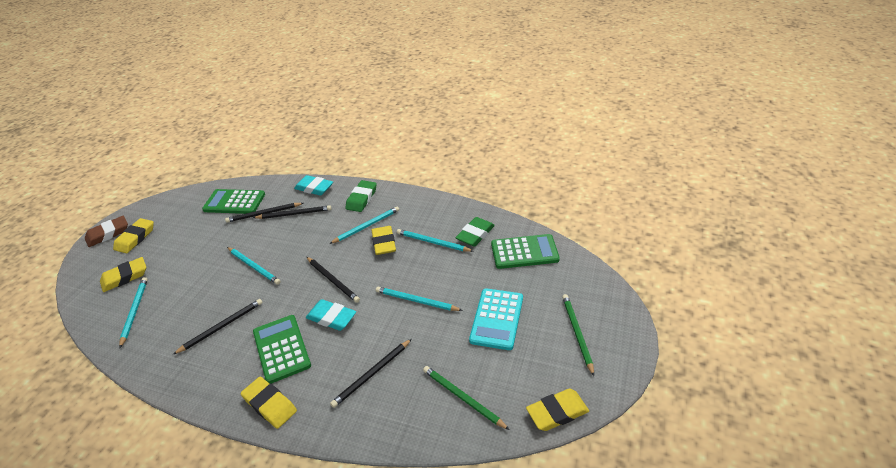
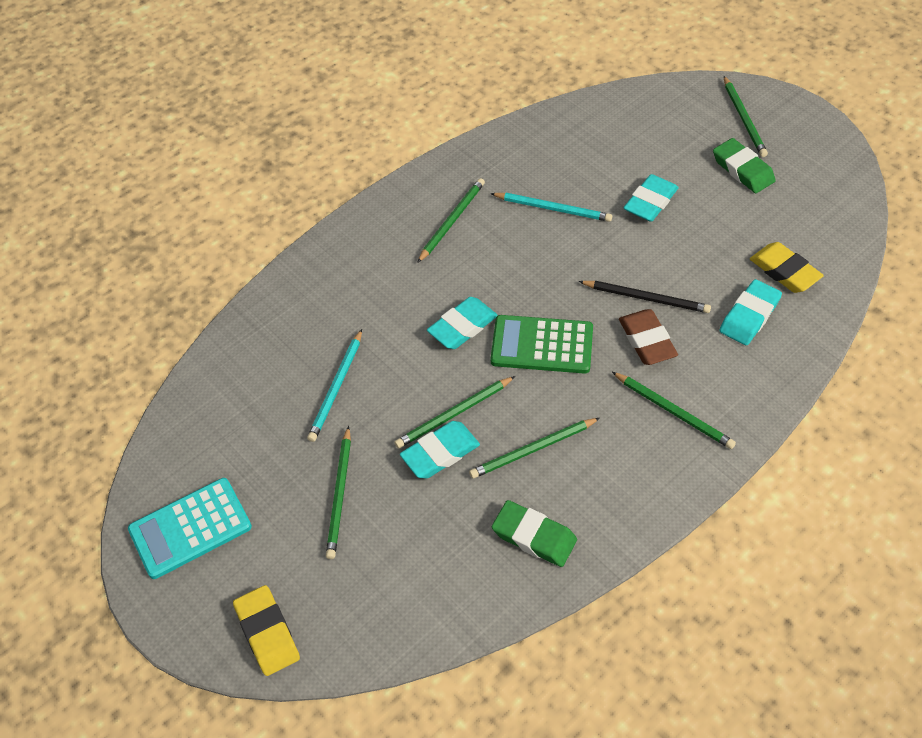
black pencil: 5 -> 1
green calculator: 3 -> 1
green pencil: 2 -> 6
turquoise eraser: 2 -> 4
turquoise pencil: 5 -> 2
yellow eraser: 5 -> 2

